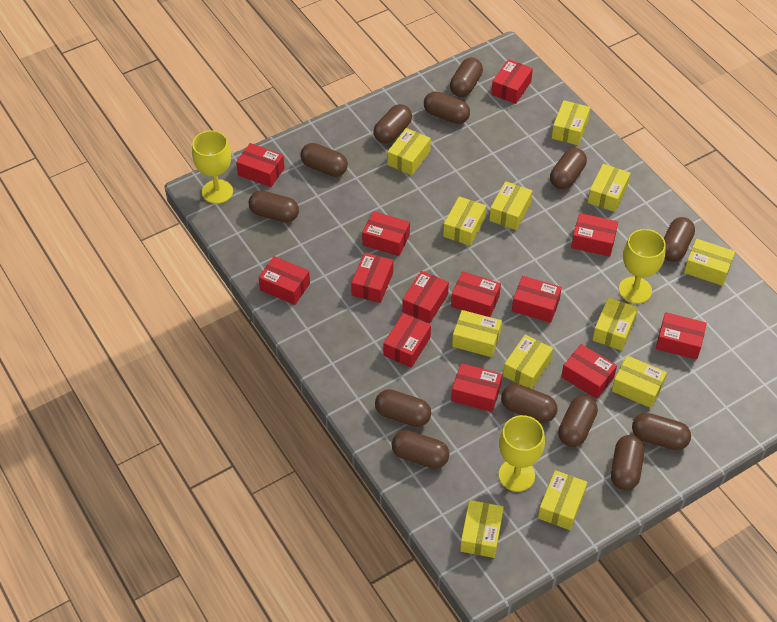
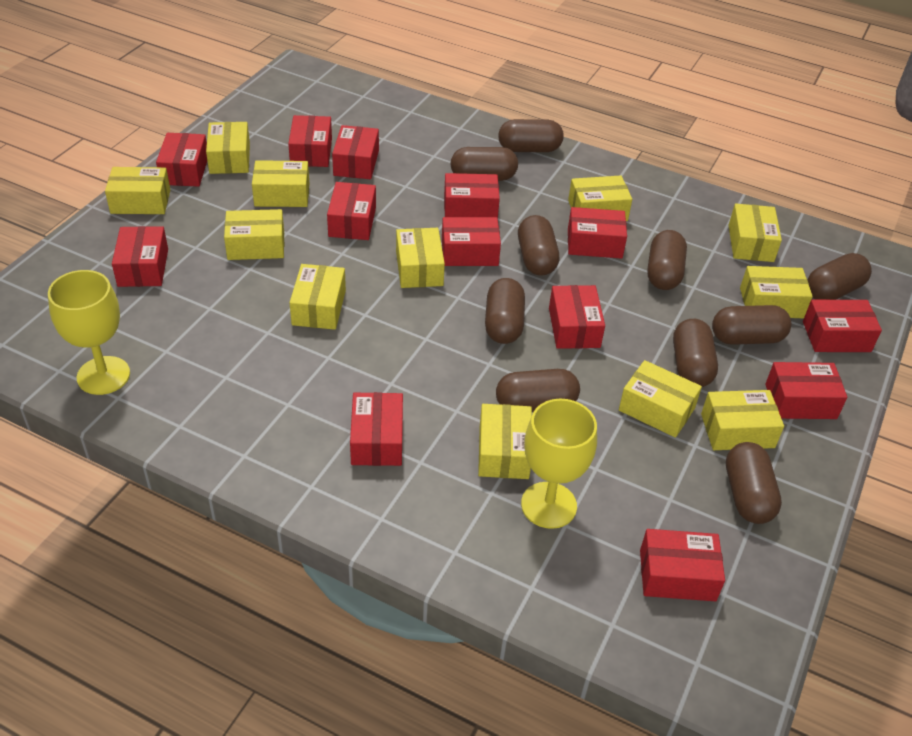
brown capsule: 13 -> 10
yellow goblet: 3 -> 2

